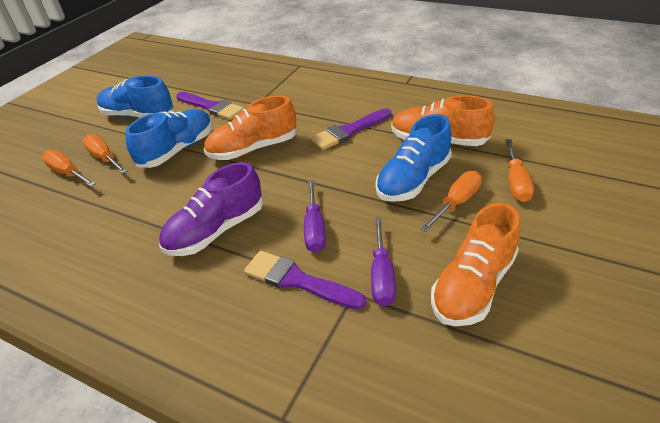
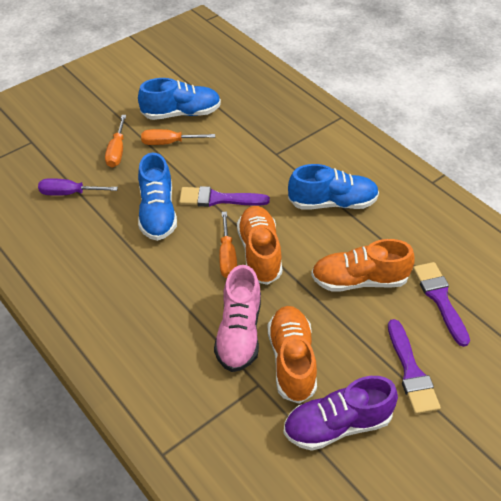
orange screwdriver: 4 -> 3
pink shoe: 0 -> 1
purple screwdriver: 2 -> 1

